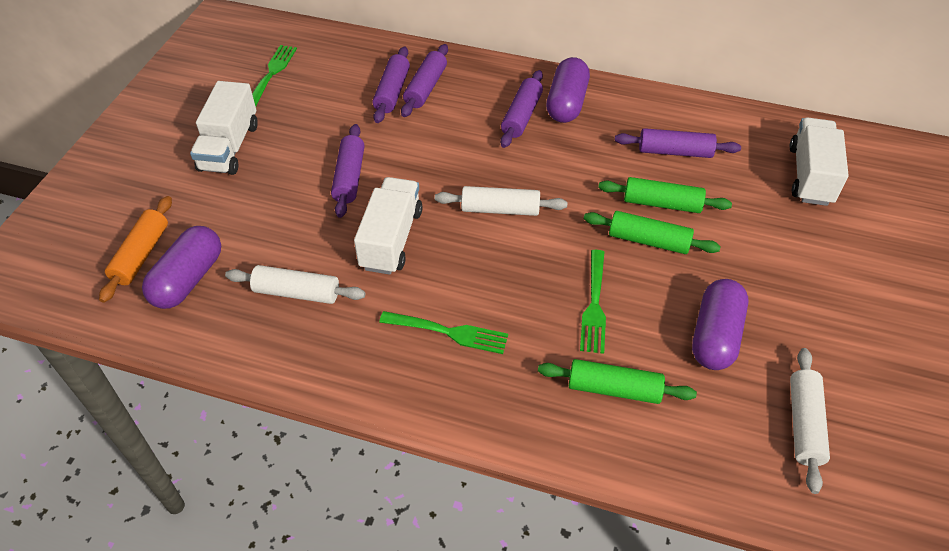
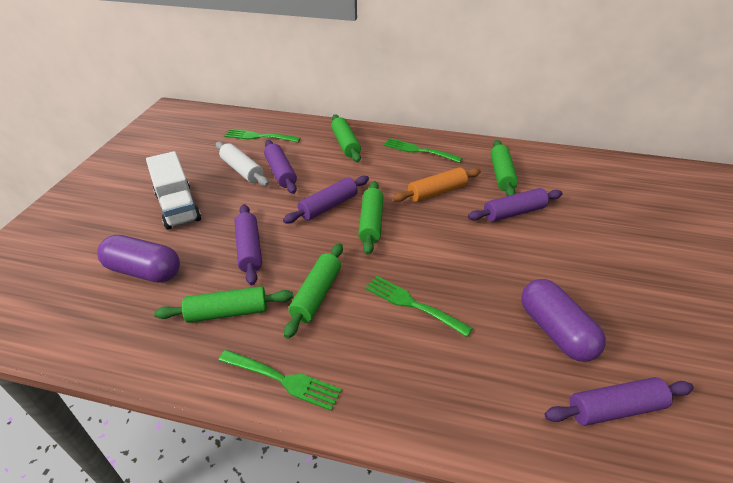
green fork: 3 -> 4
green rolling pin: 3 -> 5
purple capsule: 3 -> 2
white rolling pin: 3 -> 1
white truck: 3 -> 1

